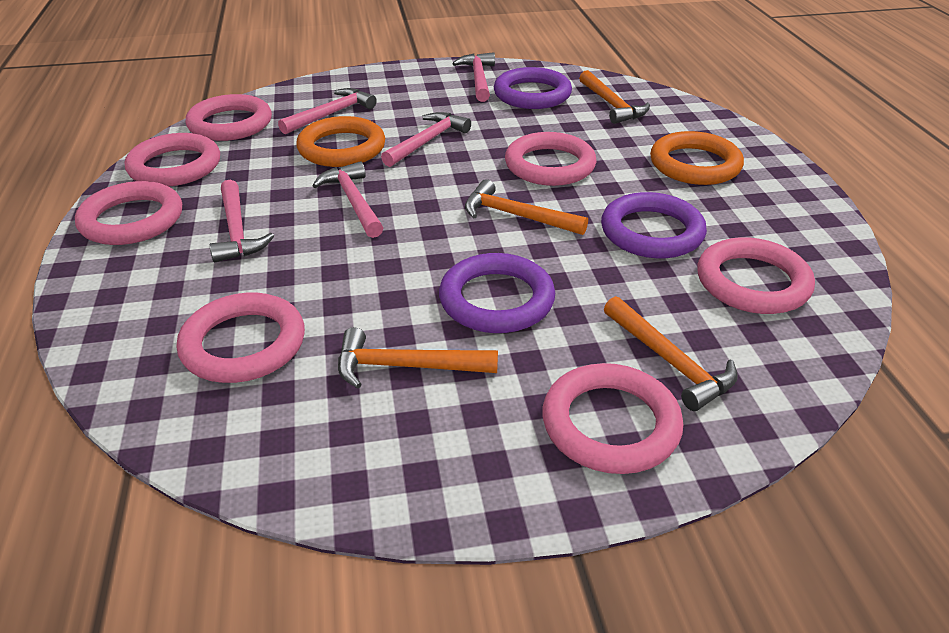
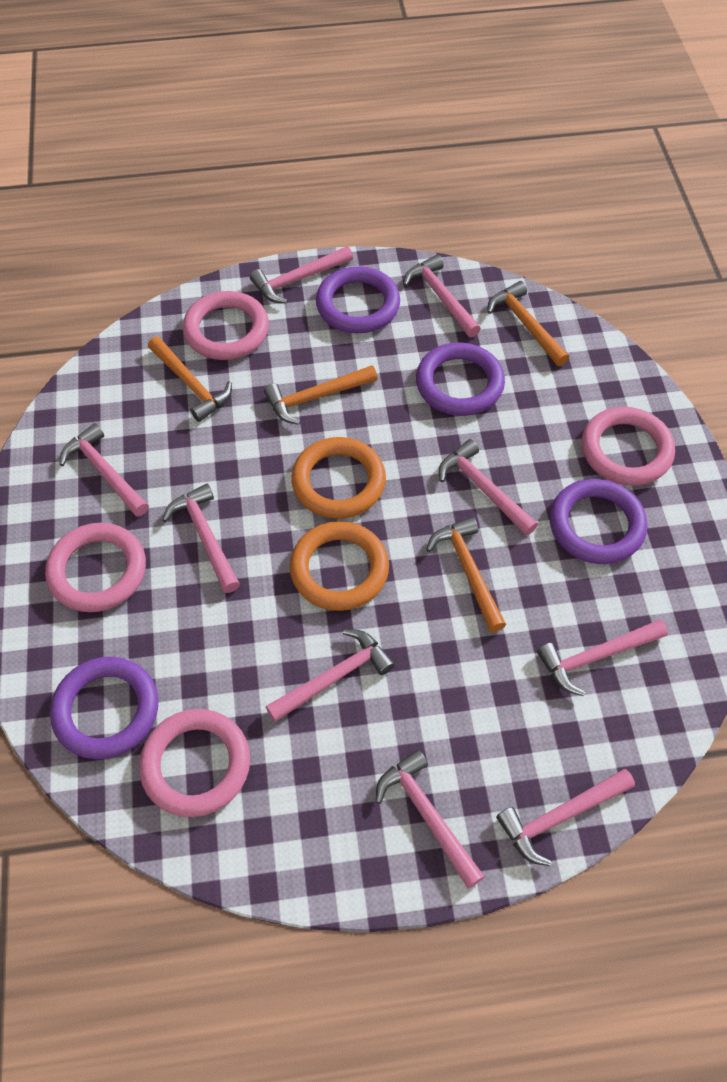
pink hammer: 5 -> 9
pink ring: 7 -> 4
purple ring: 3 -> 4

